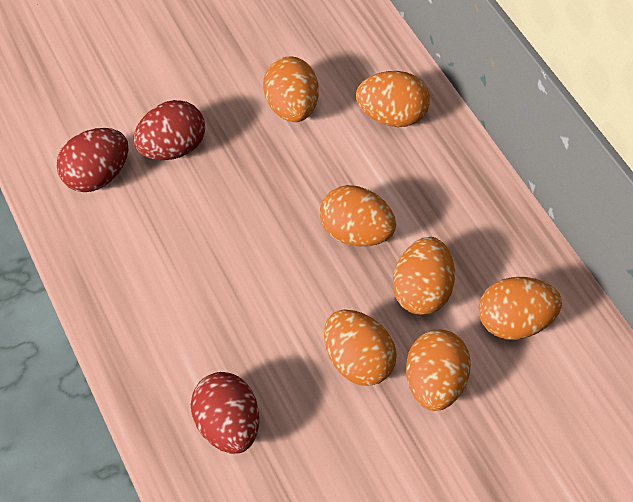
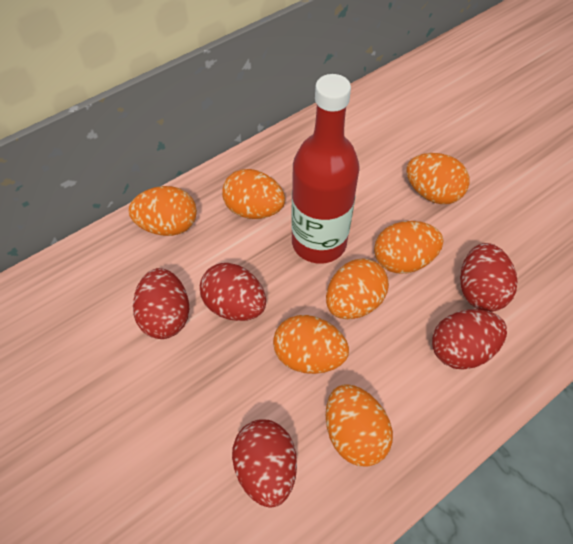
red bottle: 0 -> 1
red egg: 3 -> 5

